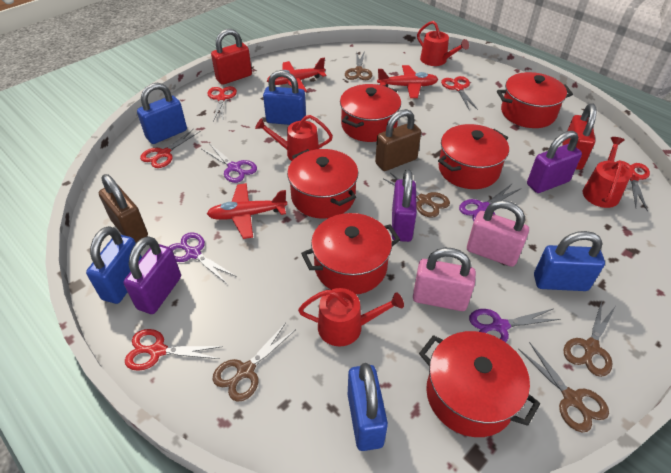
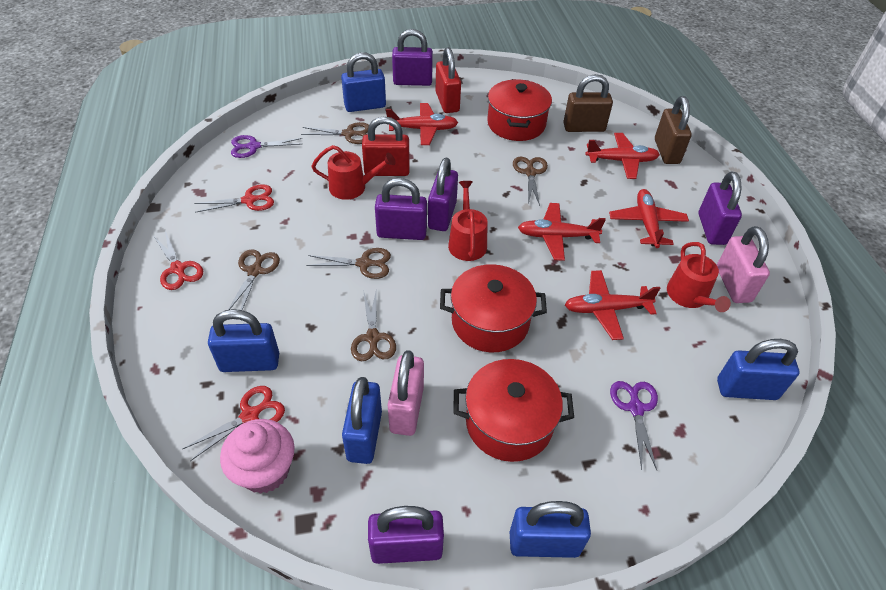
pink cupcake: 0 -> 1
purple padlock: 3 -> 5
purple scissors: 4 -> 2
red plane: 3 -> 5
red pot: 6 -> 3
red scissors: 5 -> 3
red watering can: 4 -> 3

